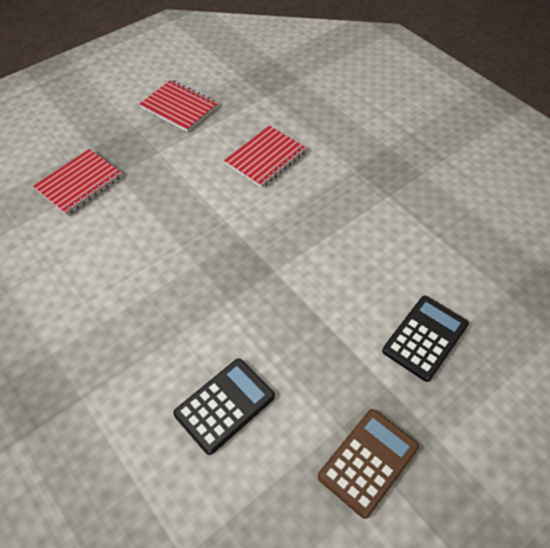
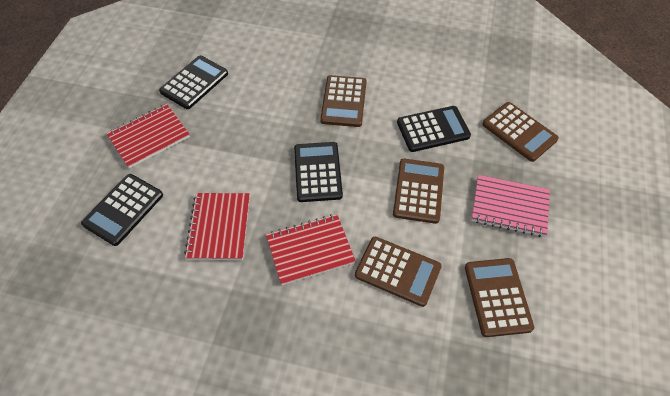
black calculator: 2 -> 4
brown calculator: 1 -> 5
pink notebook: 0 -> 1

